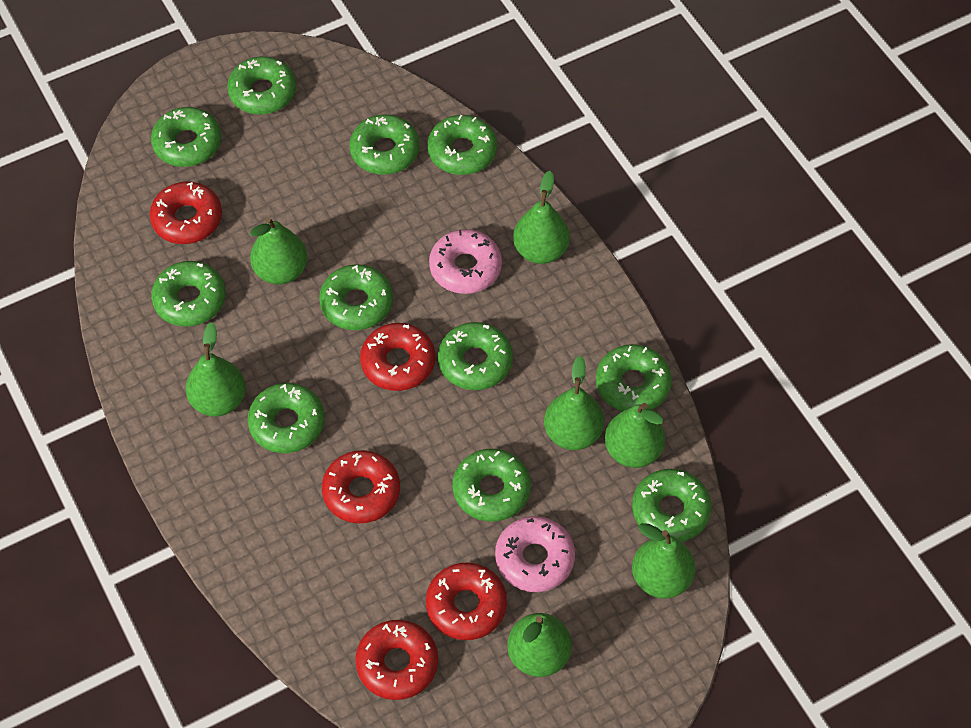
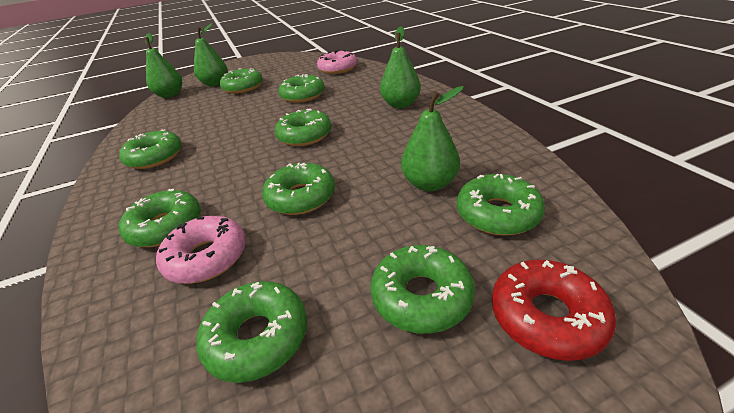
green donut: 11 -> 9
green pear: 7 -> 4
red donut: 5 -> 1

